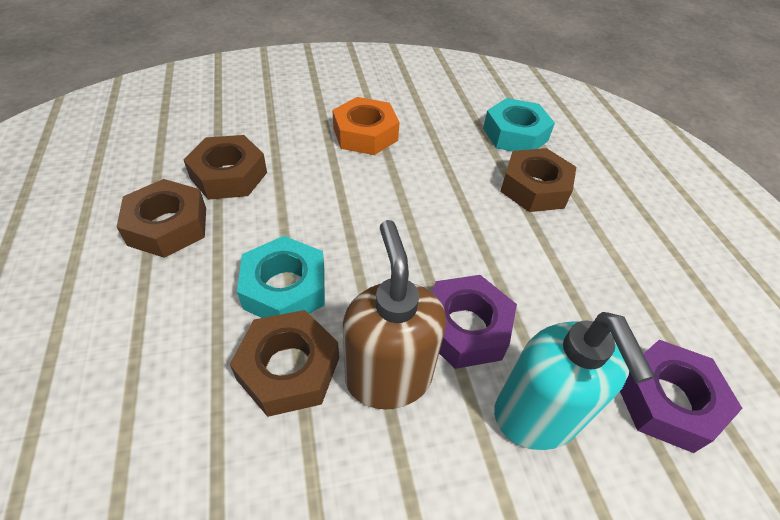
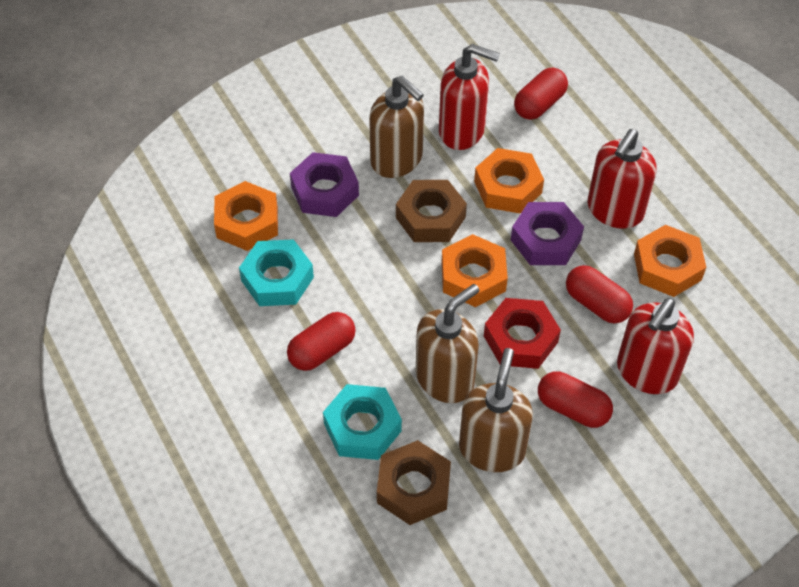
brown nut: 4 -> 2
brown soap dispenser: 1 -> 3
orange nut: 1 -> 4
red capsule: 0 -> 4
red nut: 0 -> 1
red soap dispenser: 0 -> 3
turquoise soap dispenser: 1 -> 0

